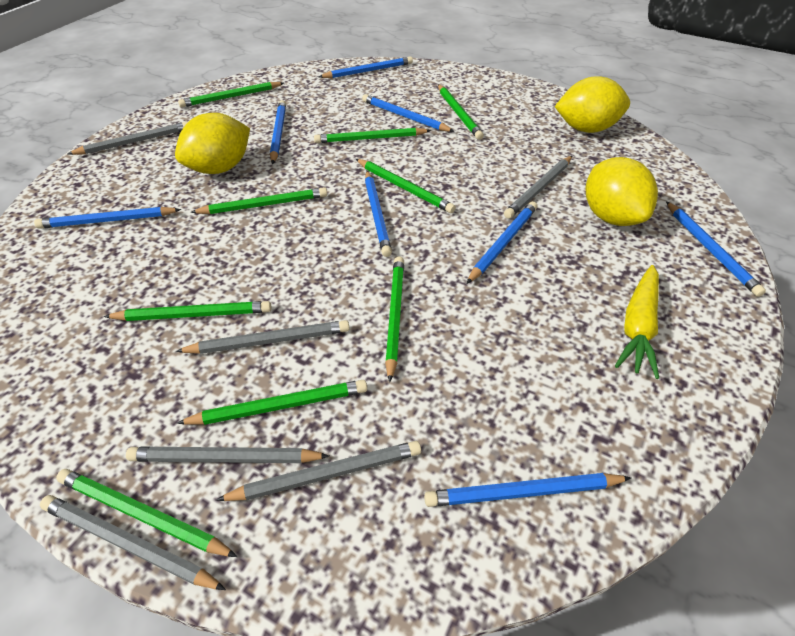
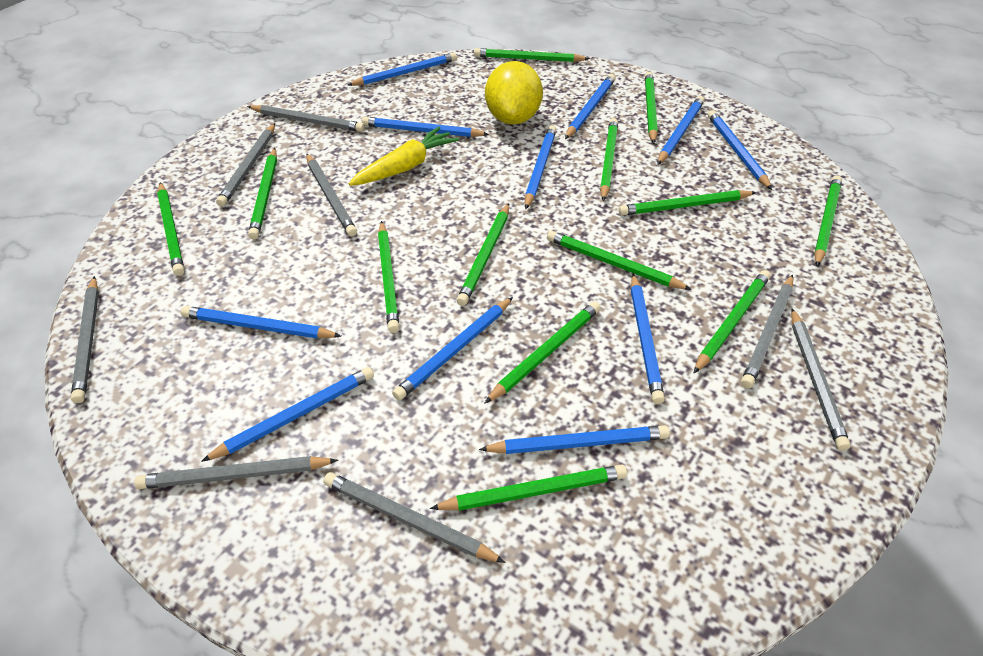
blue pencil: 8 -> 11
green pencil: 9 -> 13
grey pencil: 6 -> 8
yellow lemon: 3 -> 1

